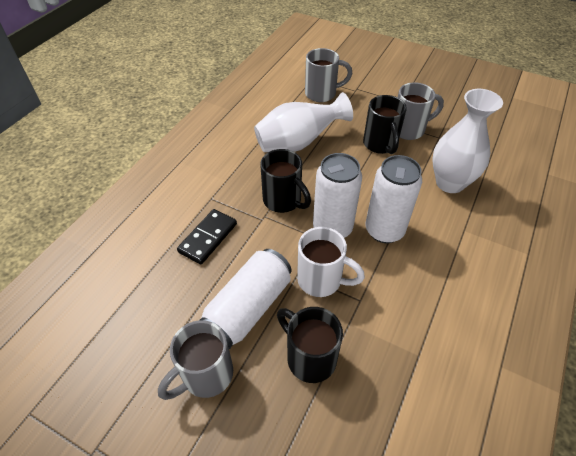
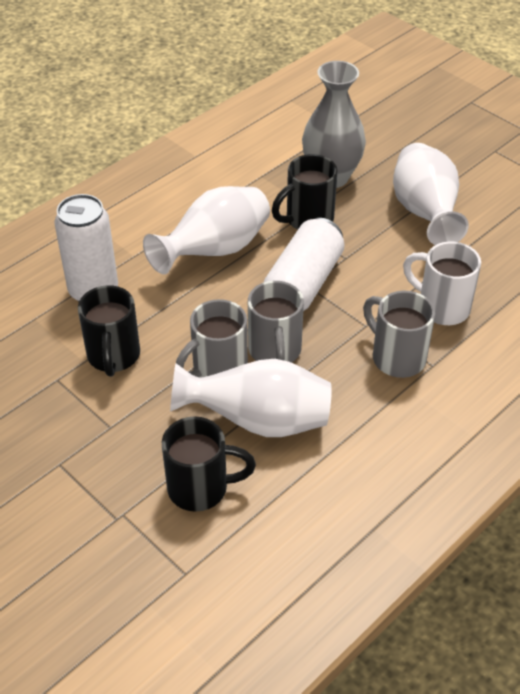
black domino: 1 -> 0
grey vase: 0 -> 1
white can: 3 -> 2
white vase: 2 -> 3

